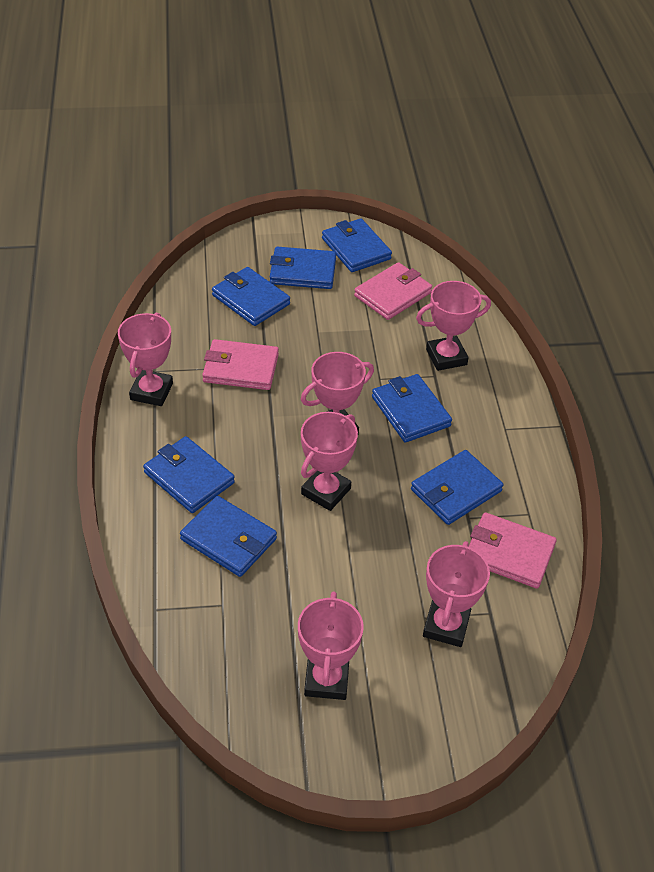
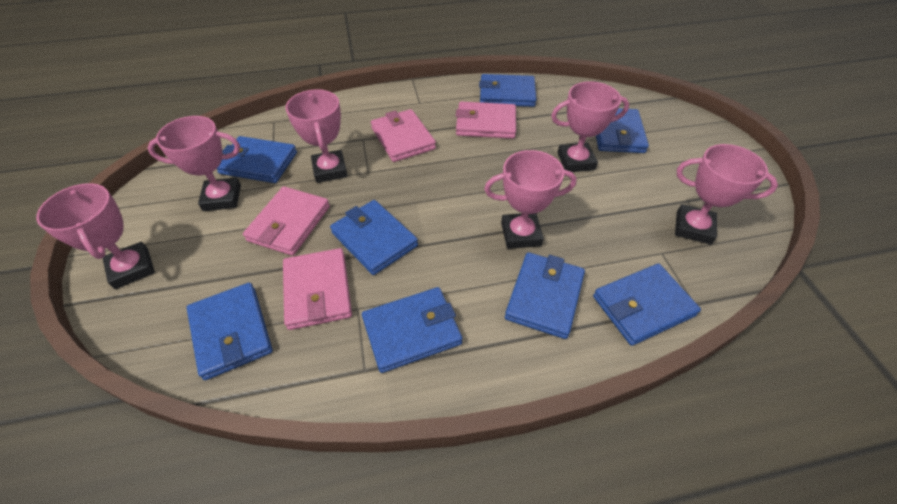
blue wallet: 7 -> 8
pink wallet: 3 -> 4

